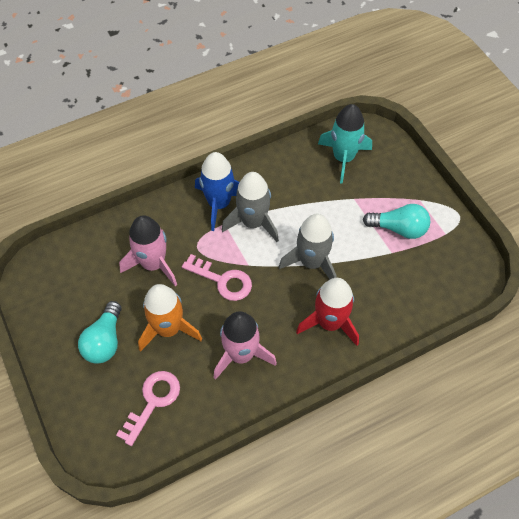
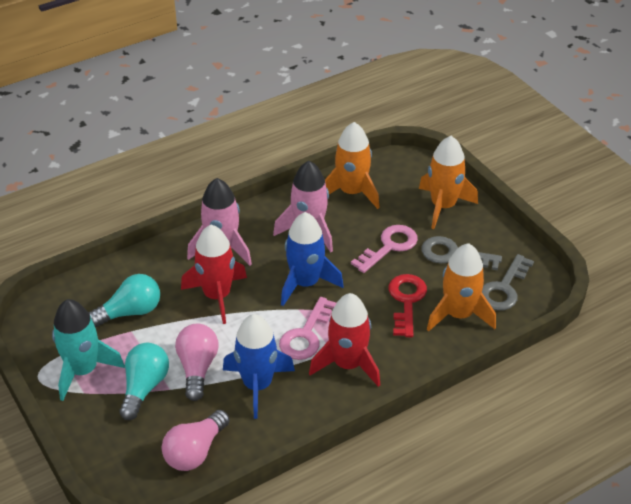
blue rocket: 1 -> 2
grey key: 0 -> 2
grey rocket: 2 -> 0
orange rocket: 1 -> 3
pink light bulb: 0 -> 2
red key: 0 -> 1
red rocket: 1 -> 2

